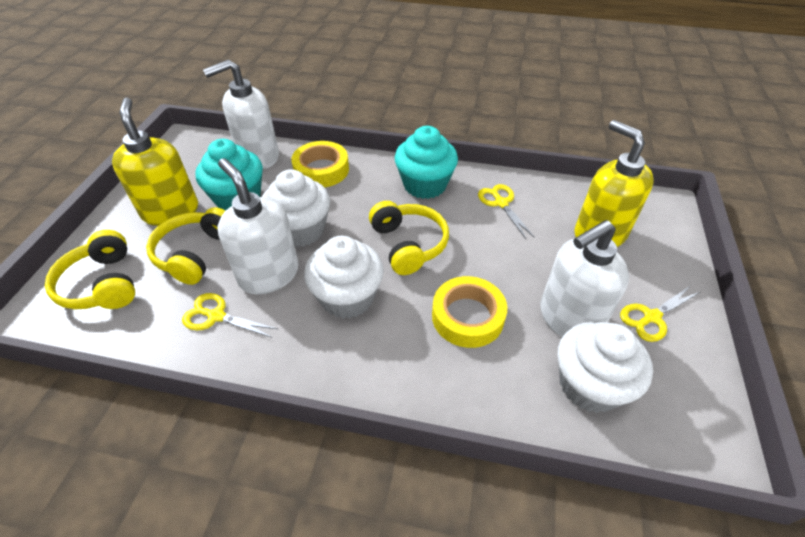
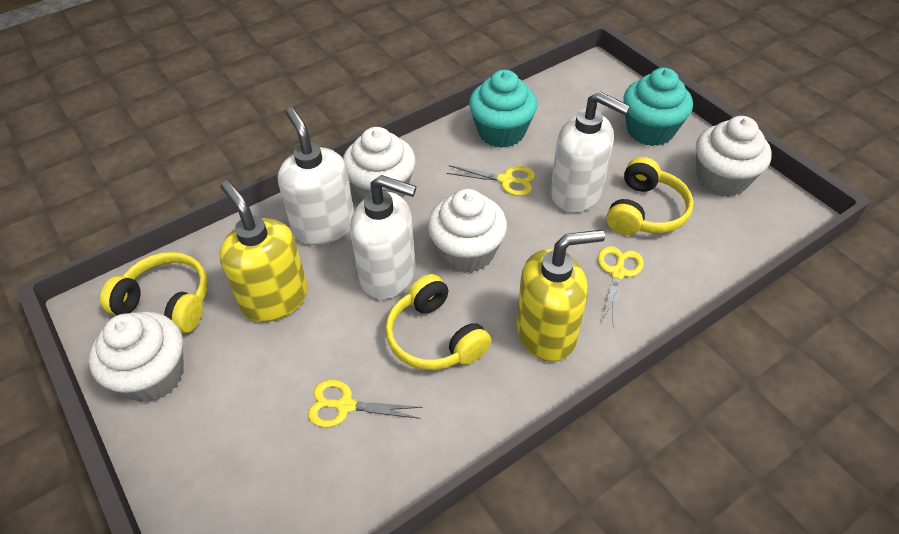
white cupcake: 3 -> 4
yellow tape: 2 -> 0

